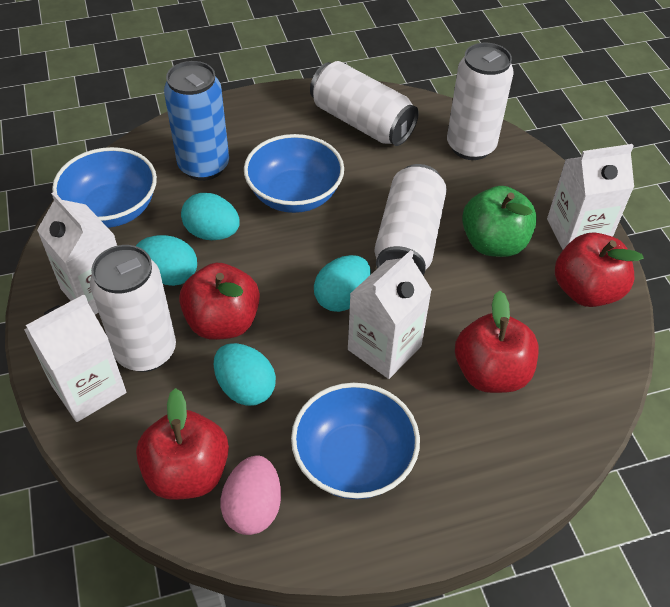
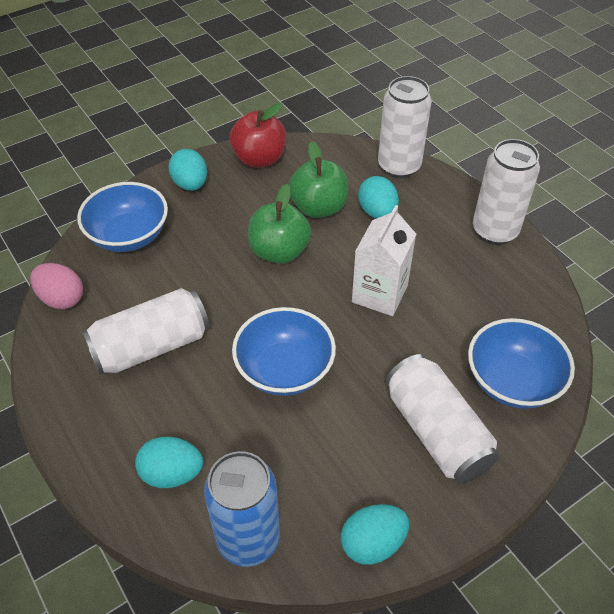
green apple: 1 -> 2
red apple: 4 -> 1
white carton: 4 -> 1

